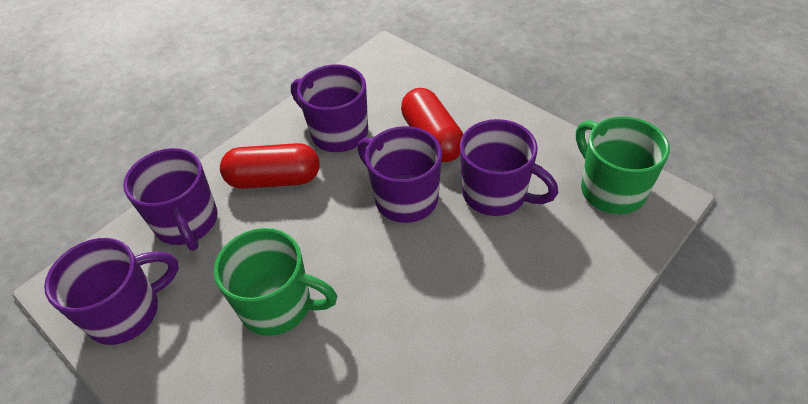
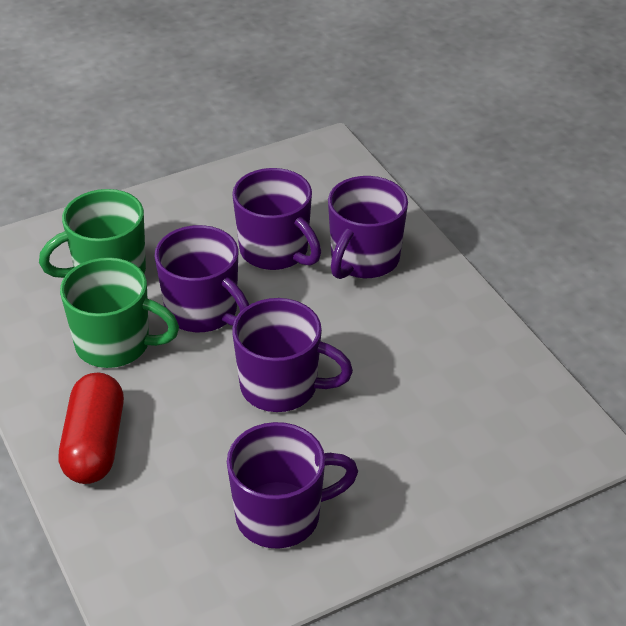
red capsule: 2 -> 1

